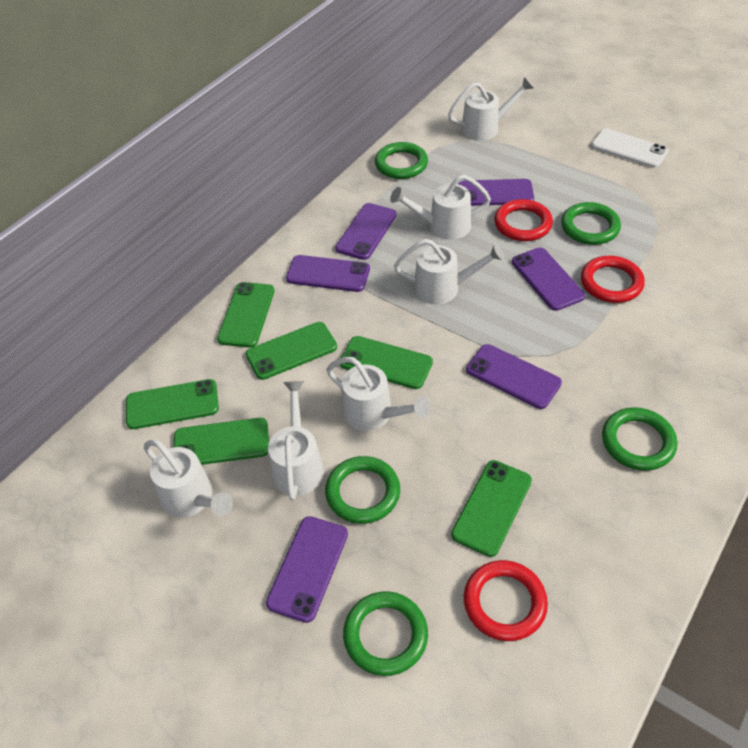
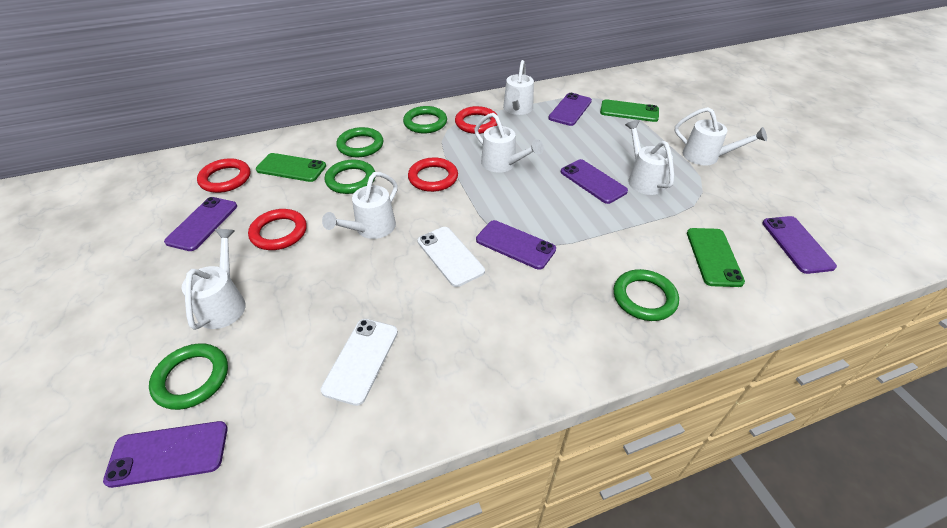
green phone: 6 -> 3
red ring: 3 -> 4
white phone: 1 -> 2

